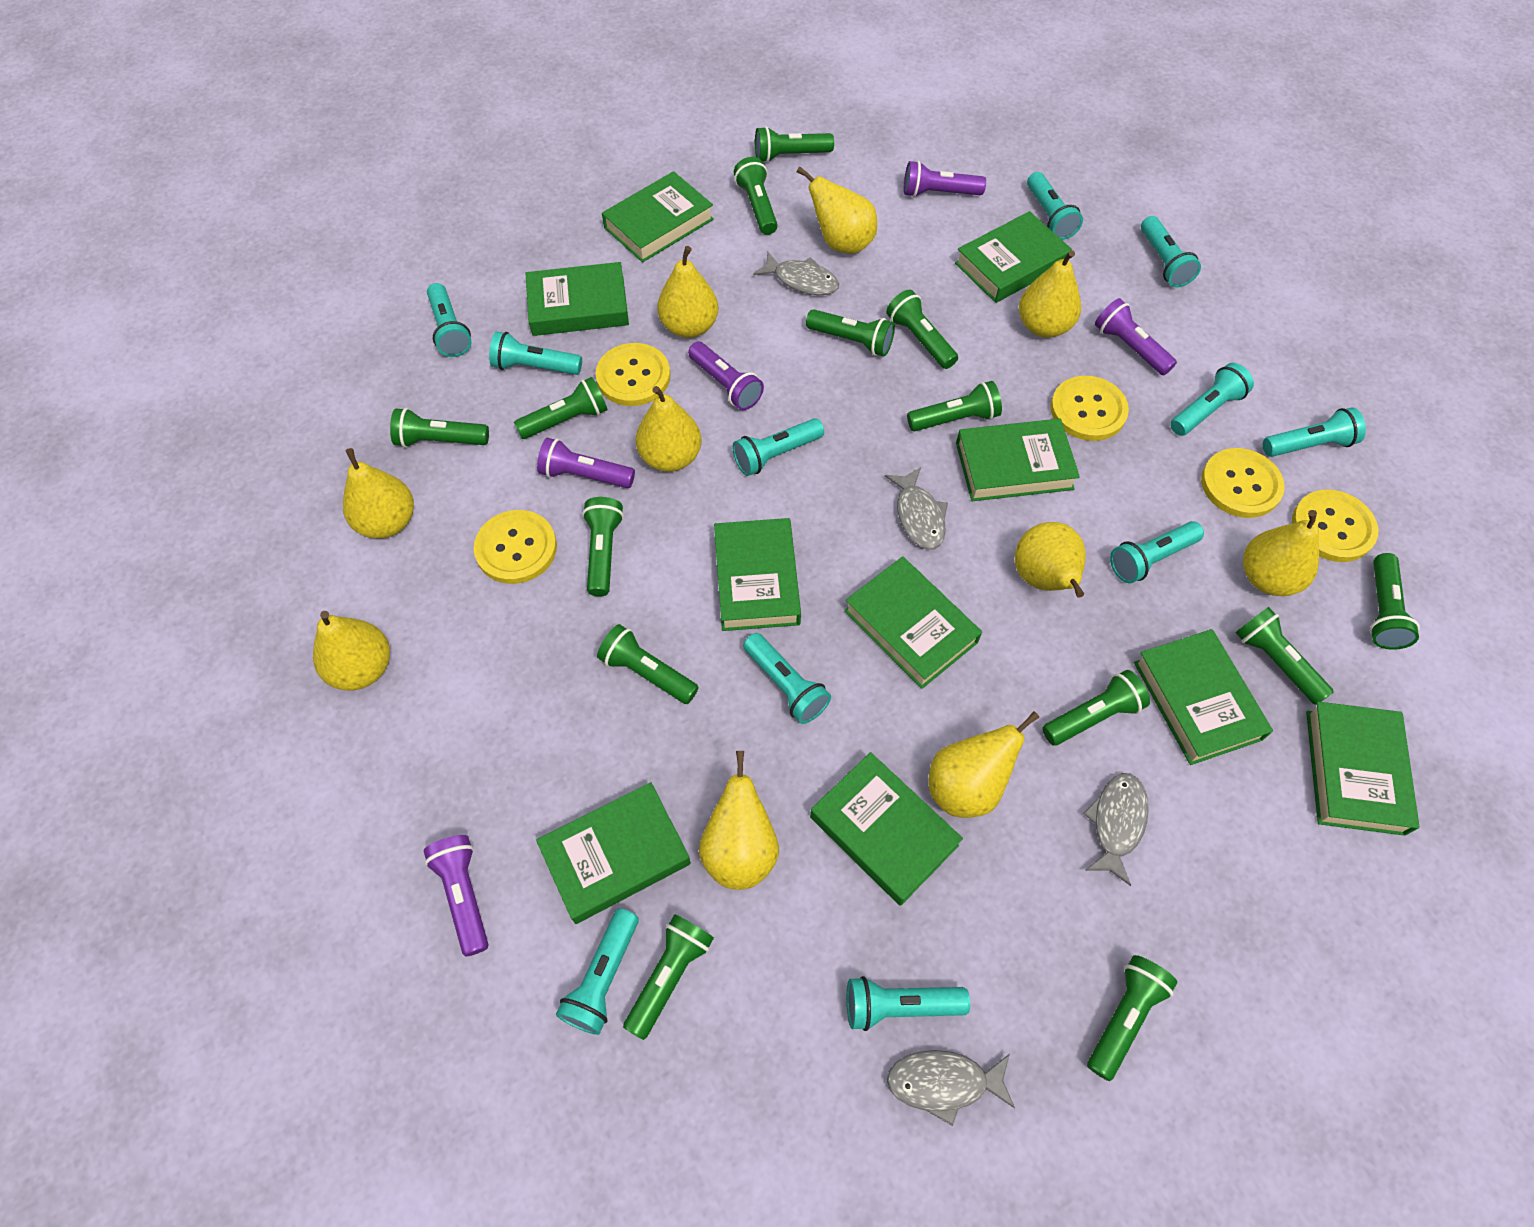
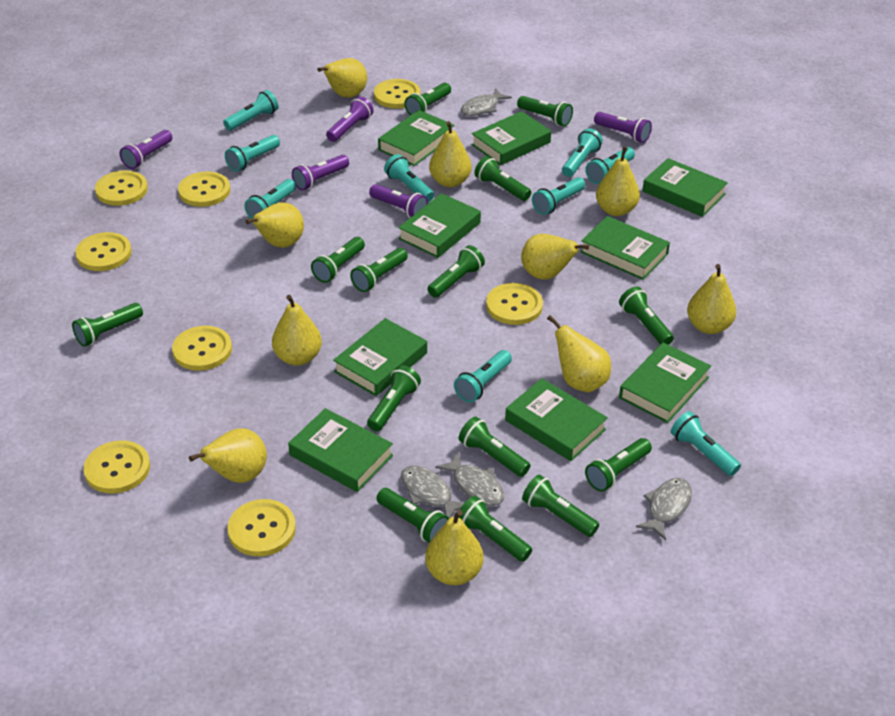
green book: 10 -> 9
turquoise flashlight: 11 -> 9
yellow button: 5 -> 8

